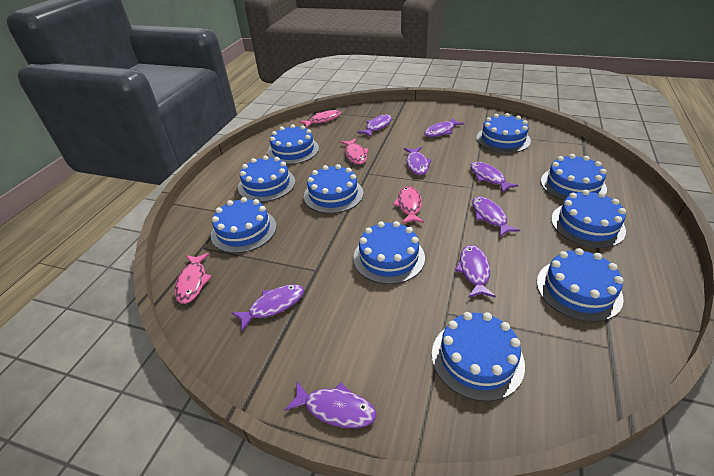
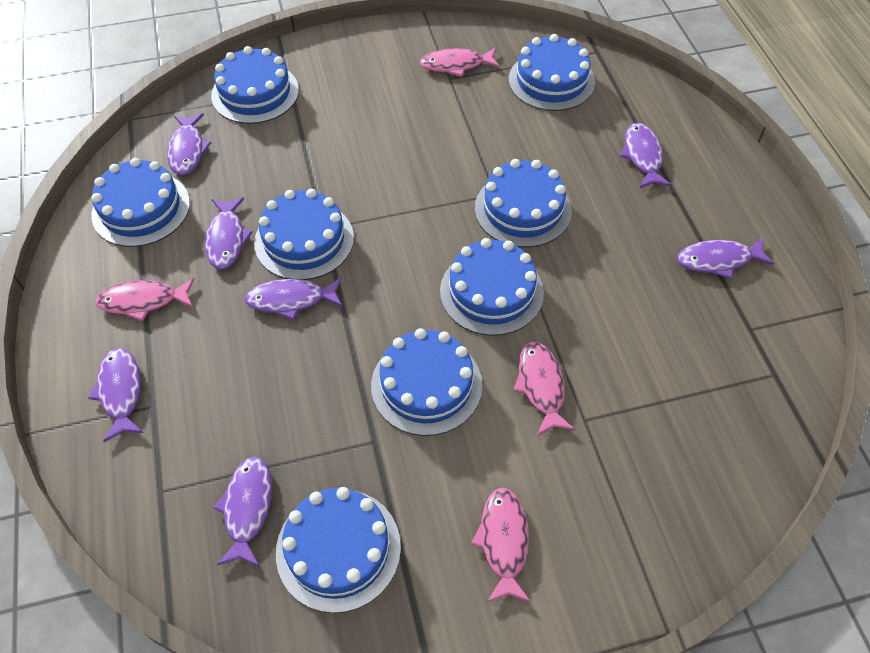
blue cake: 10 -> 8
purple fish: 8 -> 7

